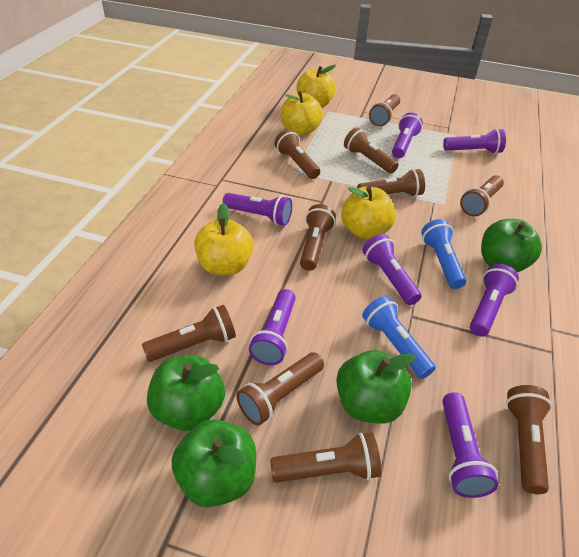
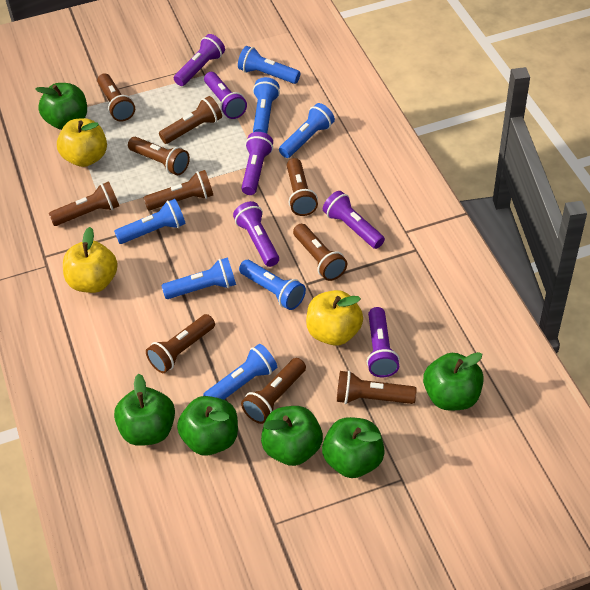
blue flashlight: 2 -> 7
green apple: 4 -> 6
purple flashlight: 7 -> 6
yellow apple: 4 -> 3

